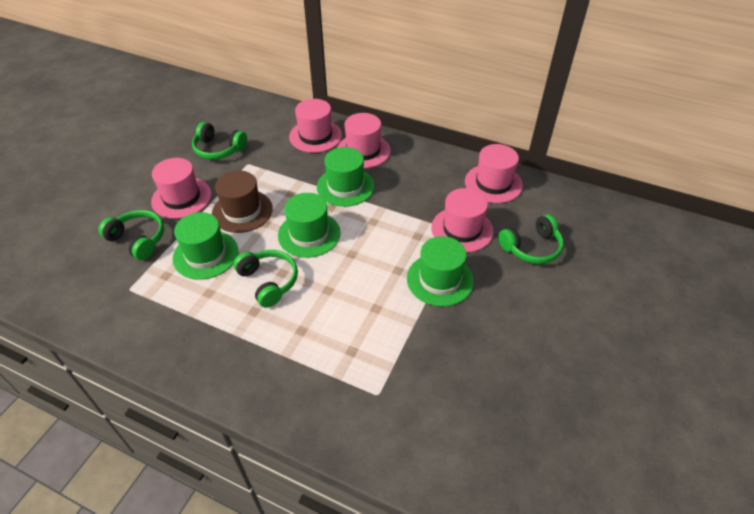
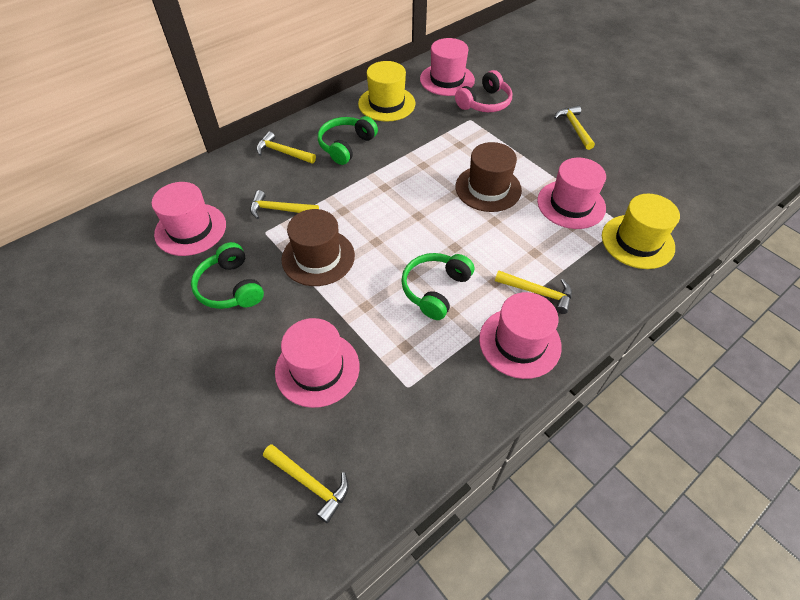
brown hat: 1 -> 2
green hat: 4 -> 0
green headphones: 4 -> 3
pink headphones: 0 -> 1
yellow hammer: 0 -> 5
yellow hat: 0 -> 2

